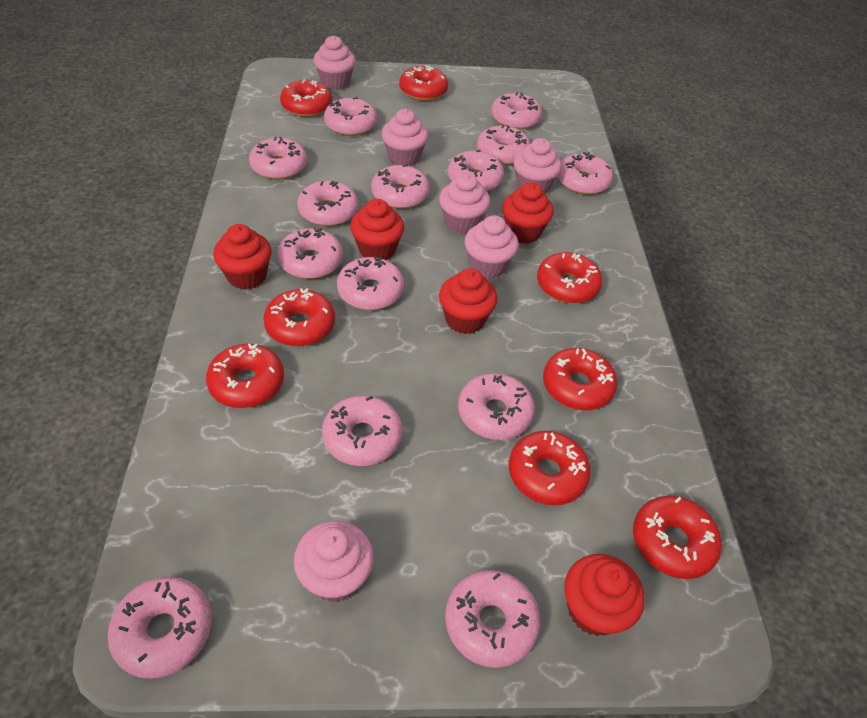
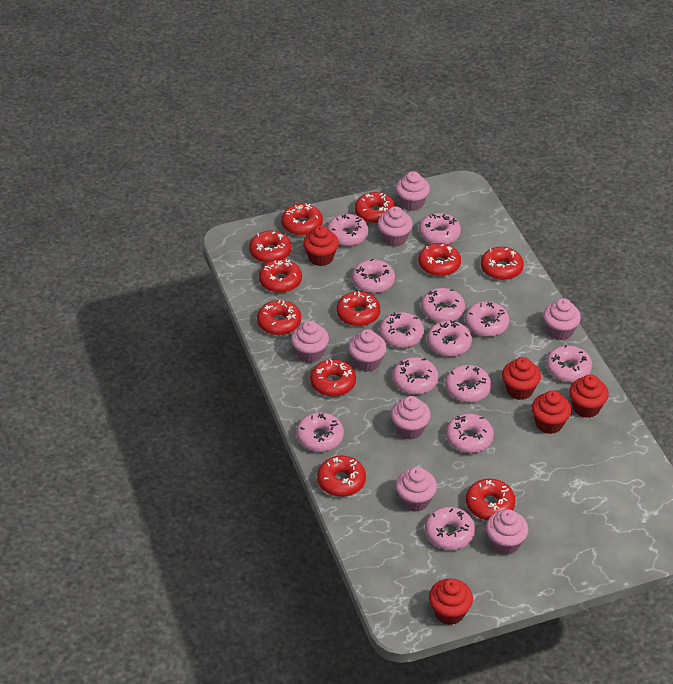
pink cupcake: 6 -> 8
pink donut: 14 -> 13
red donut: 8 -> 11

